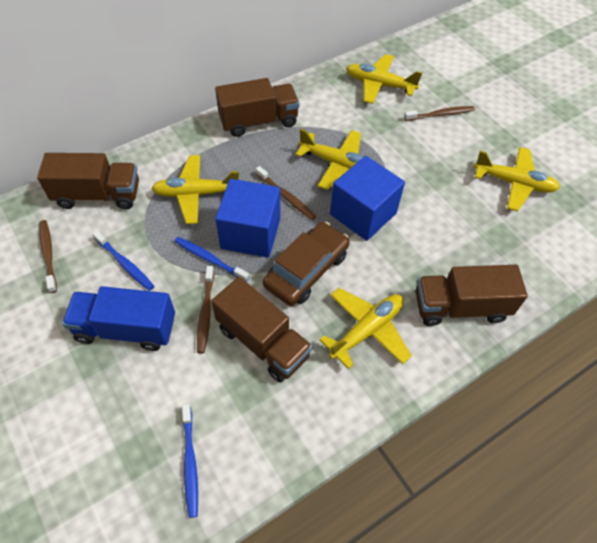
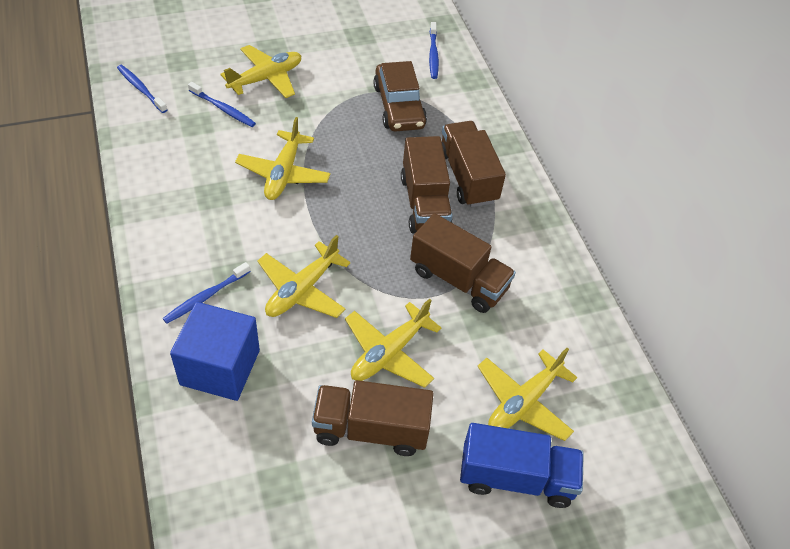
blue cube: 2 -> 1
blue toothbrush: 3 -> 4
brown toothbrush: 4 -> 0

